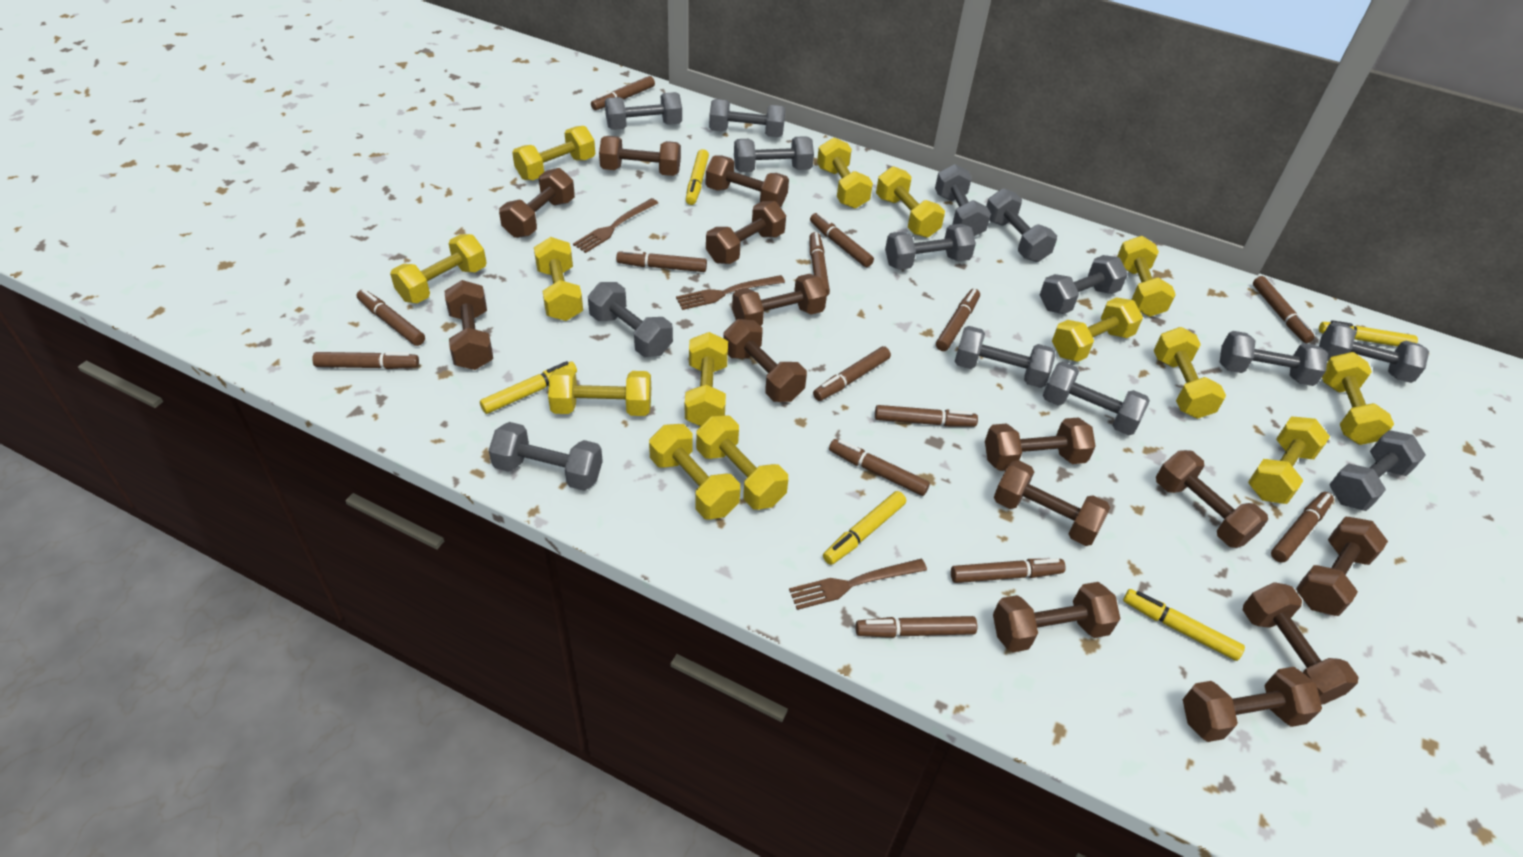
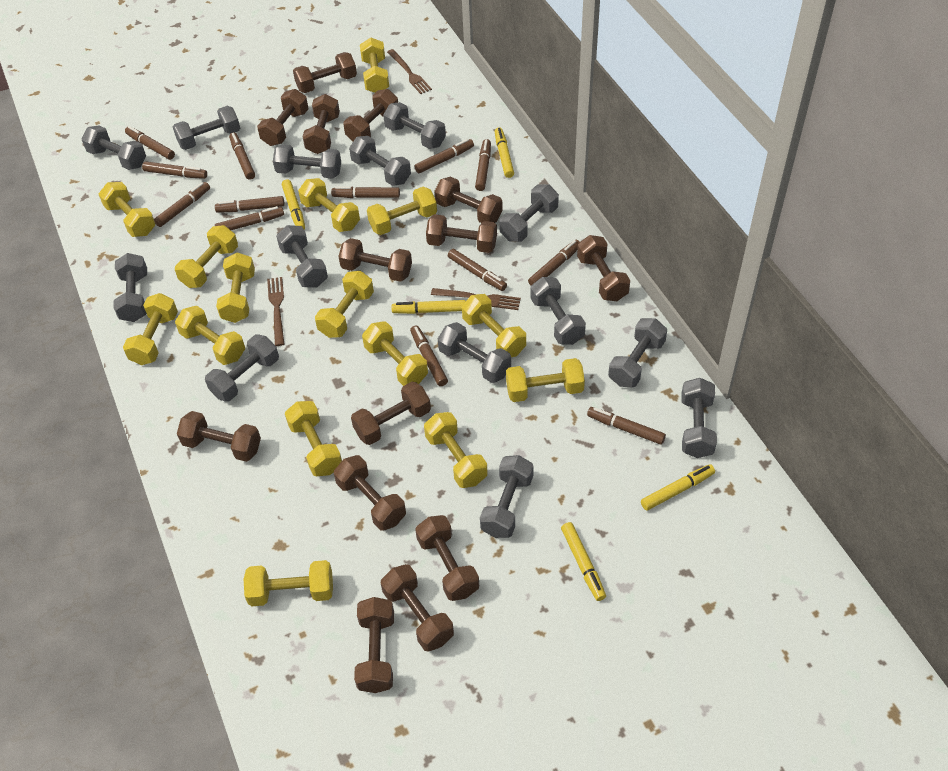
brown marker: 14 -> 13
yellow dumbbell: 14 -> 15

